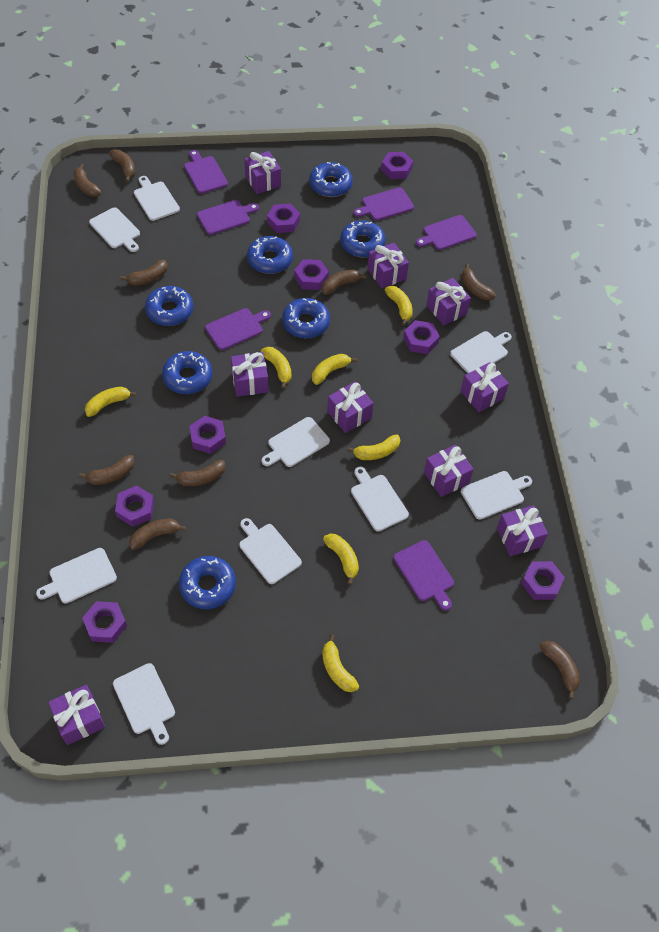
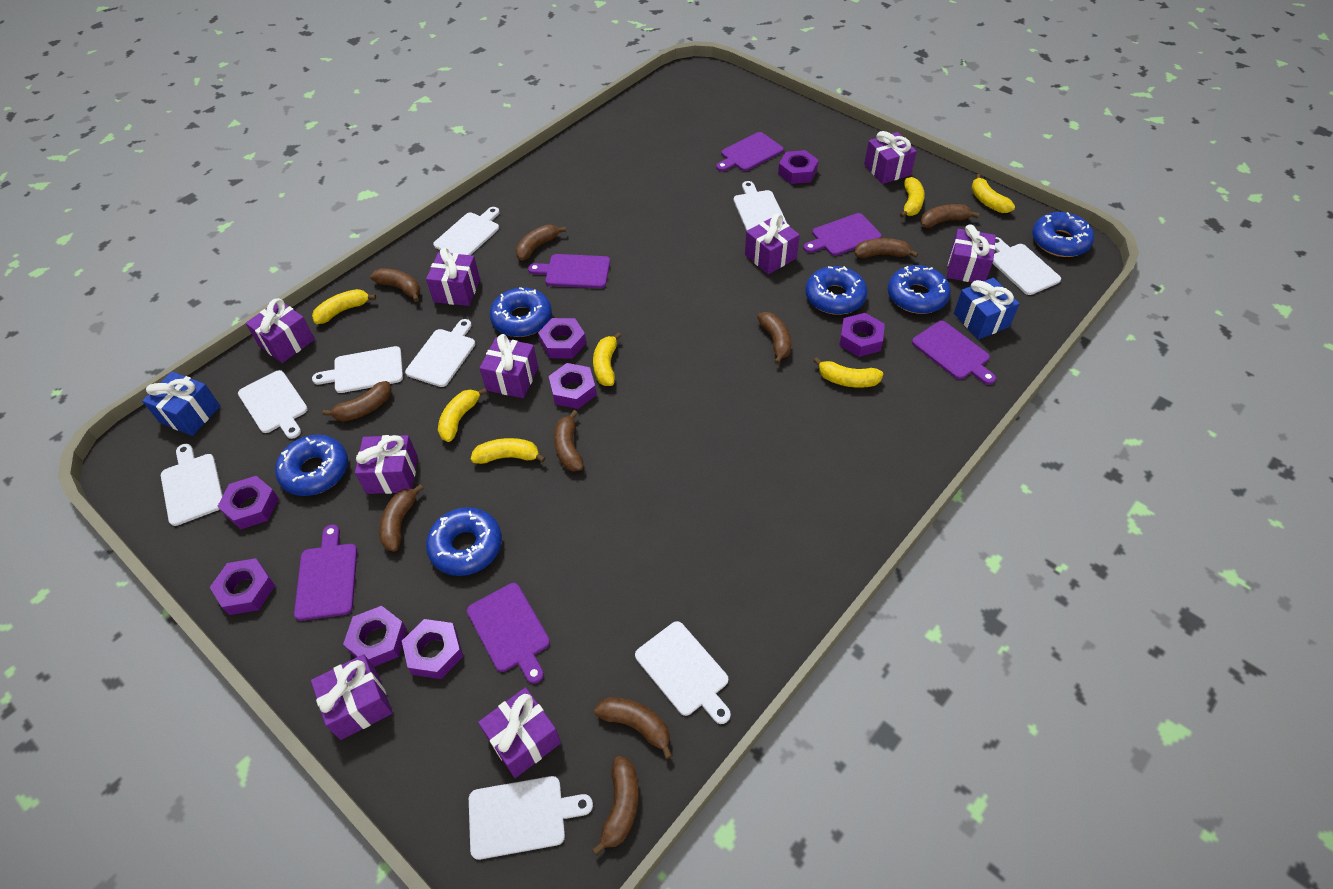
blue donut: 7 -> 6
blue gift: 0 -> 2
brown banana: 9 -> 10

